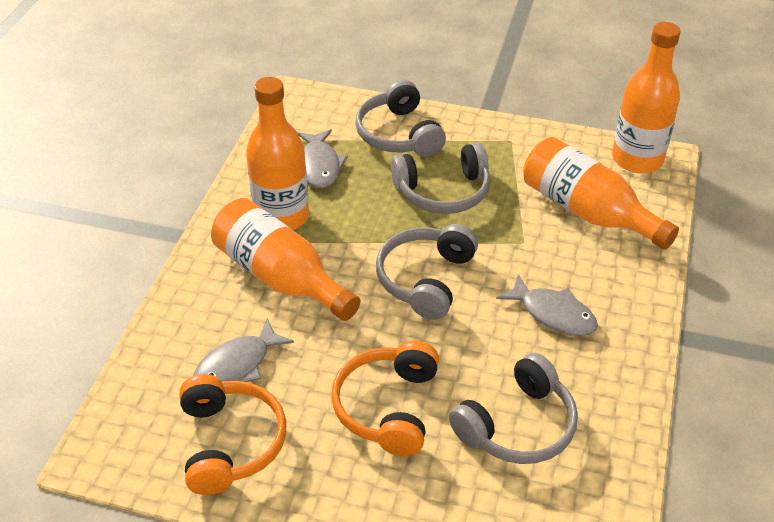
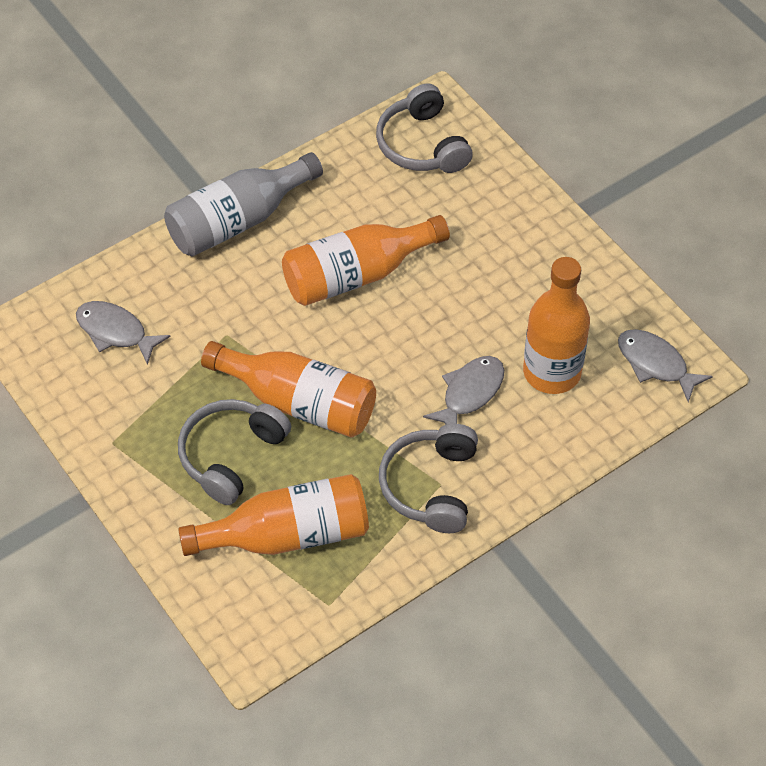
grey bottle: 0 -> 1
grey headphones: 4 -> 3
orange headphones: 2 -> 0

